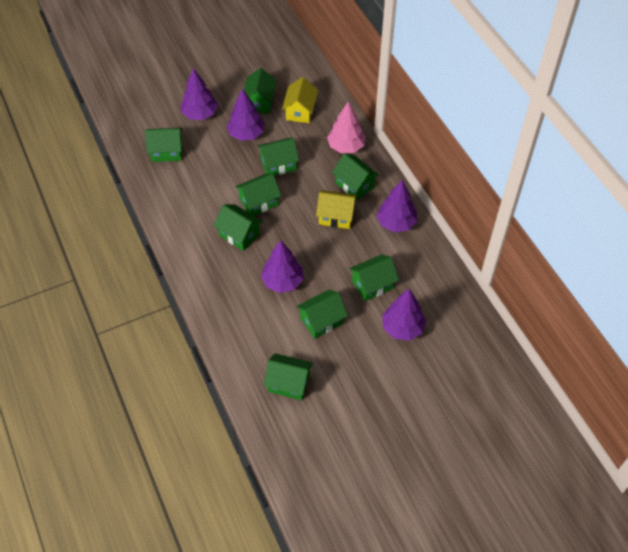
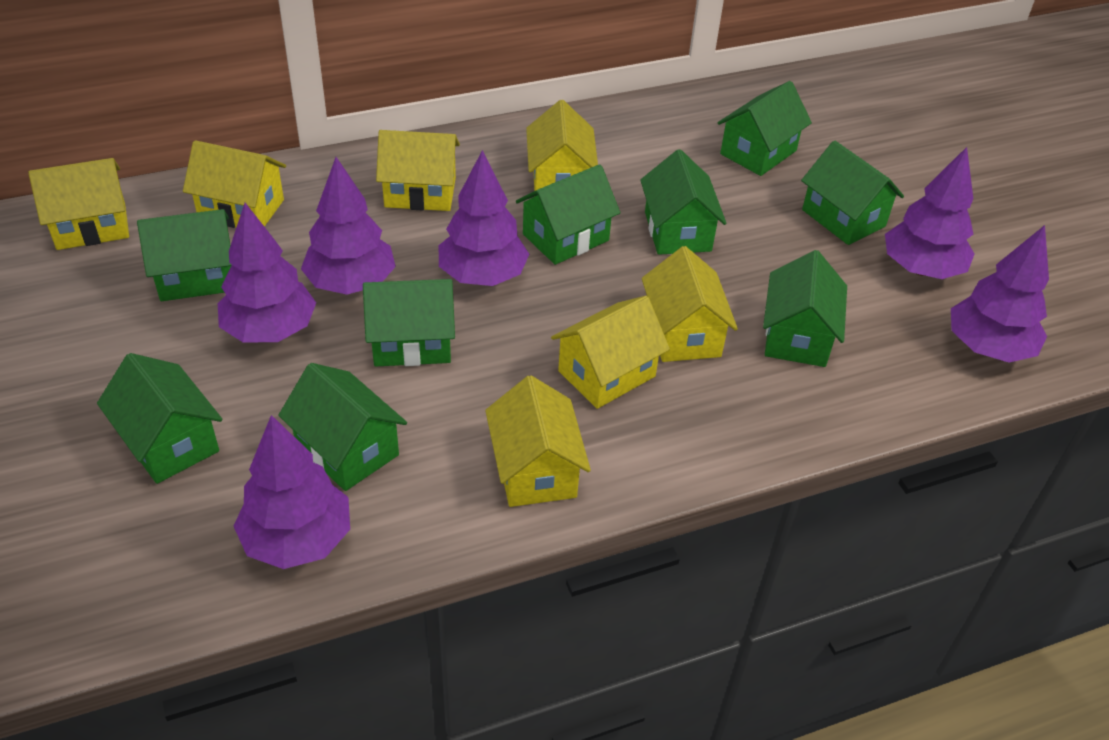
pink tree: 1 -> 0
purple tree: 5 -> 6
yellow house: 2 -> 7

